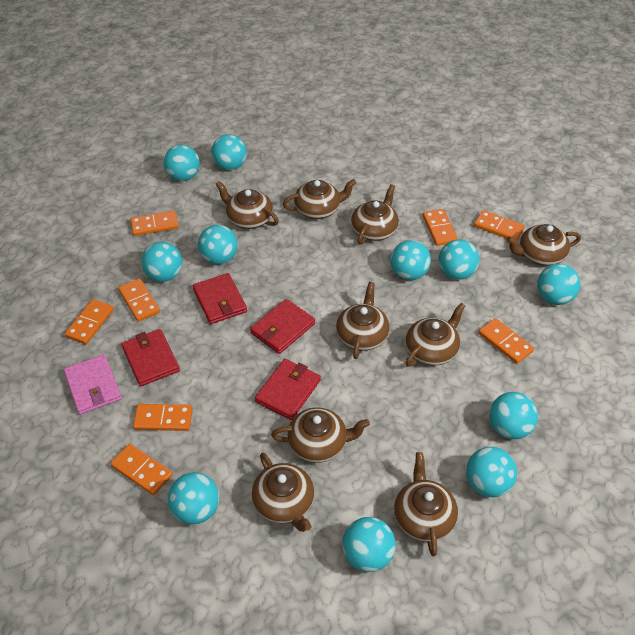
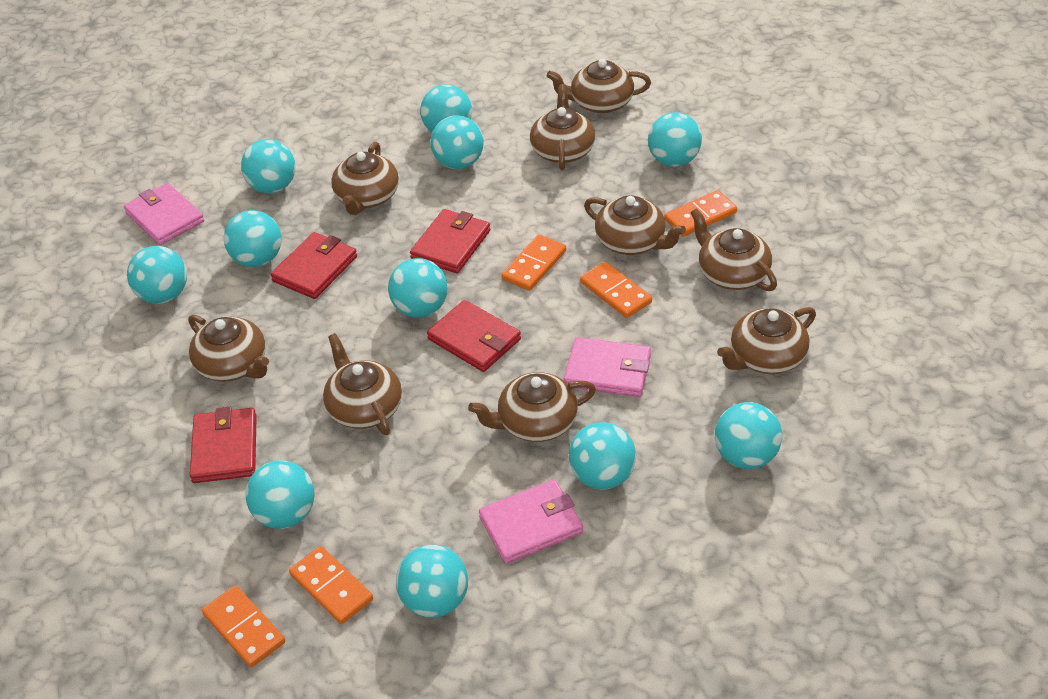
orange domino: 8 -> 5
pink wallet: 1 -> 3

